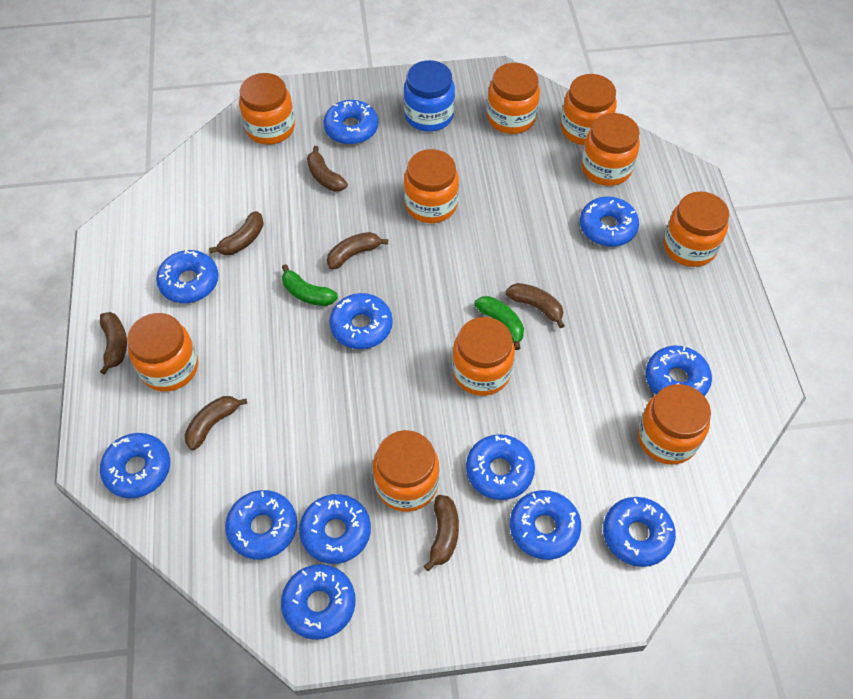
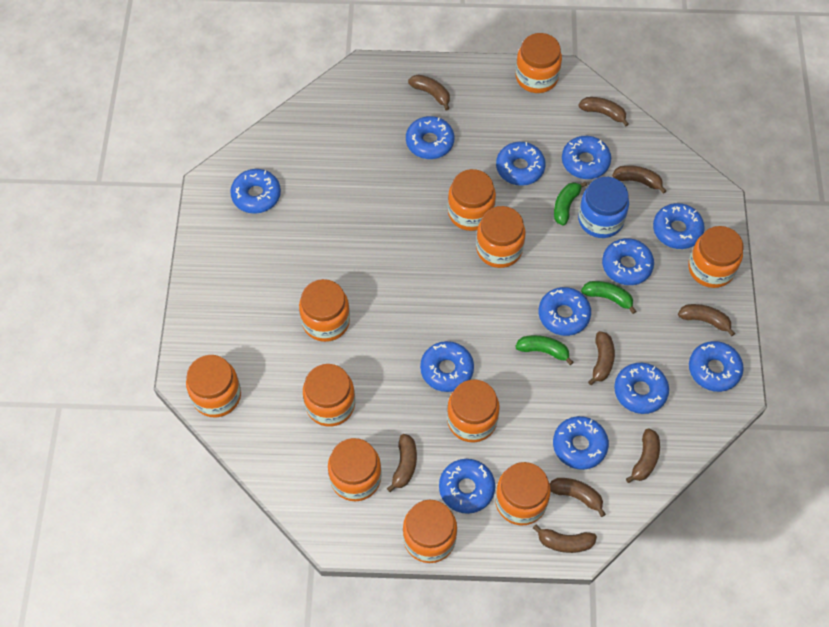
brown banana: 7 -> 9
green banana: 2 -> 3
orange jar: 10 -> 11

